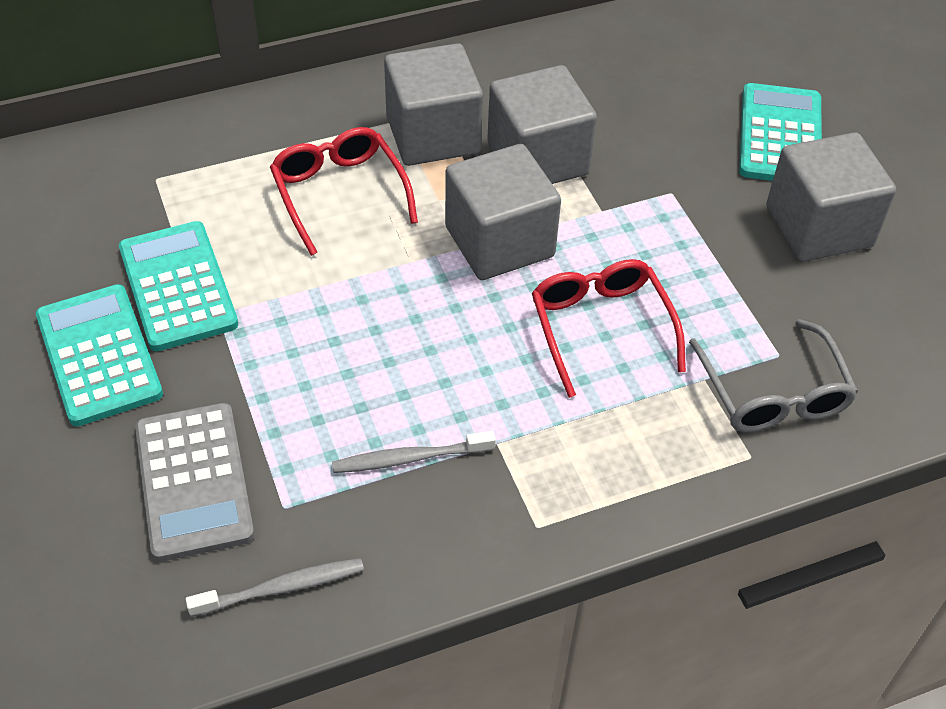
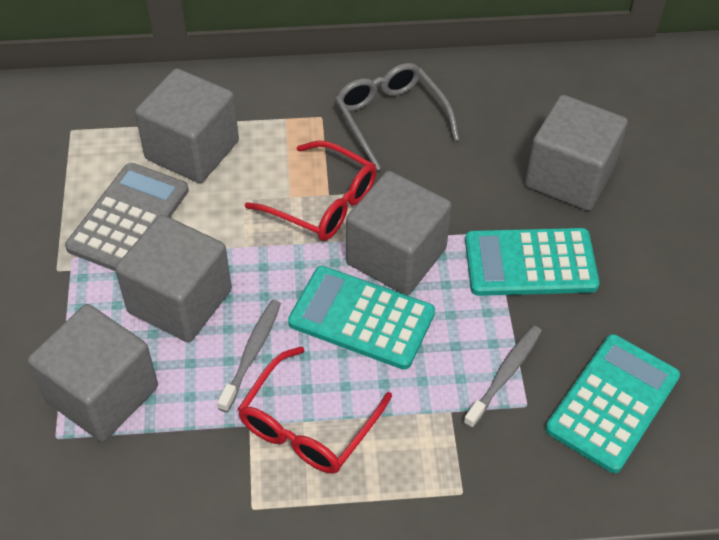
grey cube: 4 -> 5

